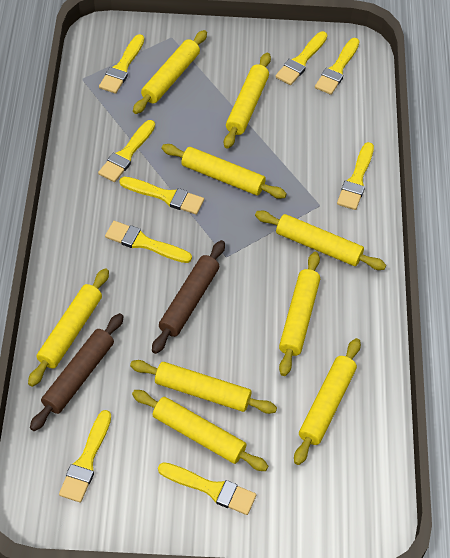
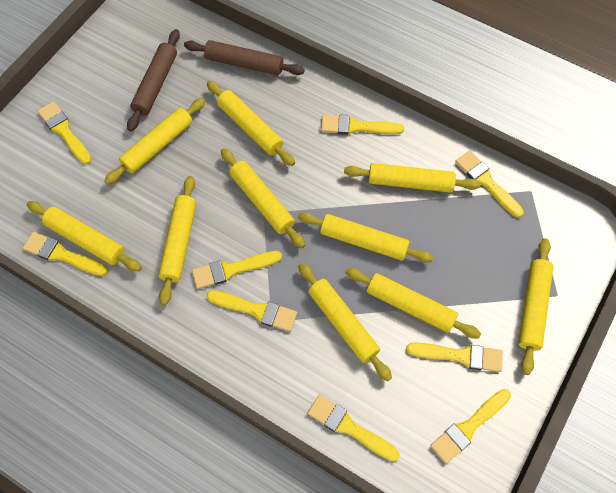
yellow rolling pin: 9 -> 10

